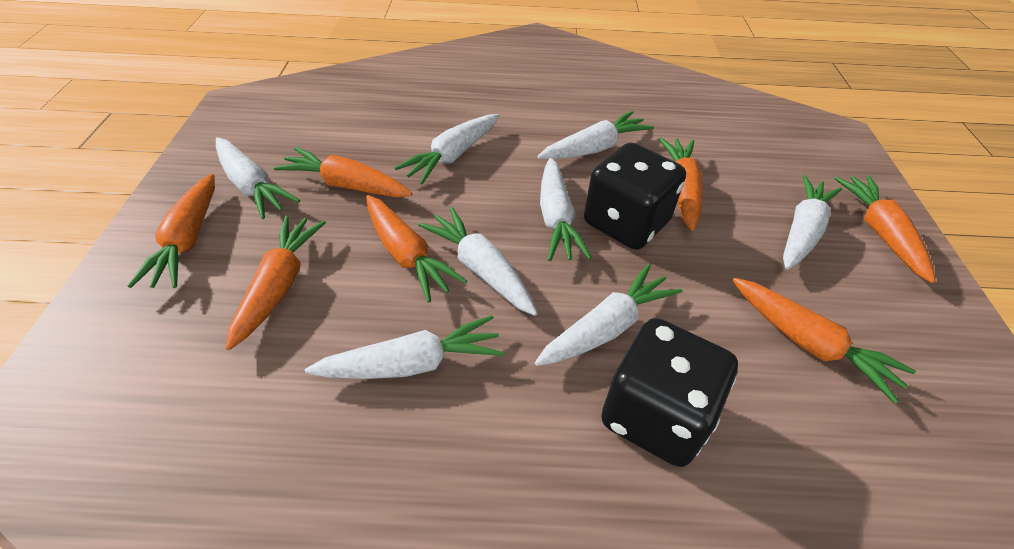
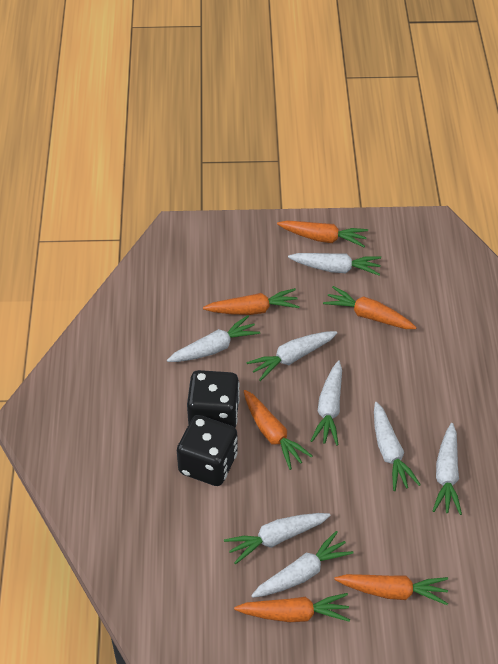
orange carrot: 7 -> 6

